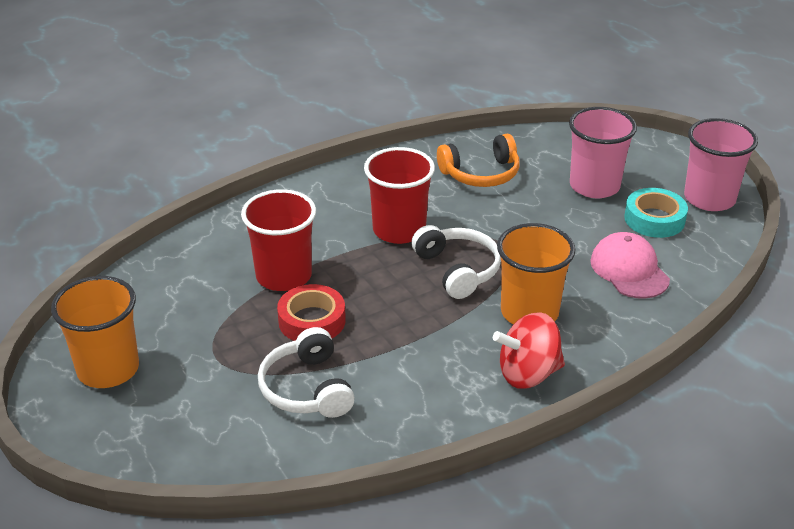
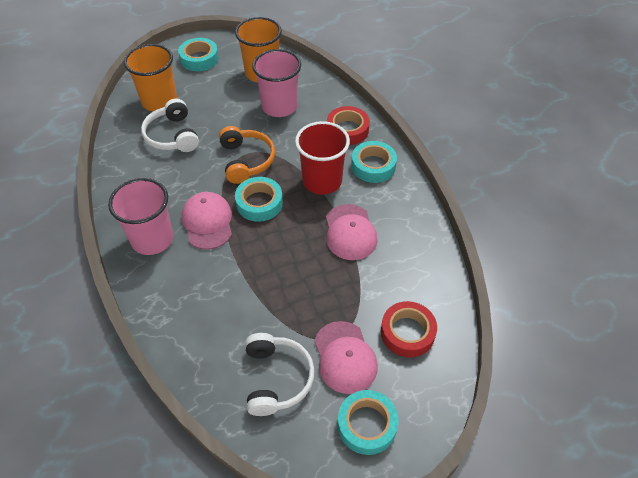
pink cap: 1 -> 3
red cup: 2 -> 1
red spinning top: 1 -> 0
red tape: 1 -> 2
turquoise tape: 1 -> 4

